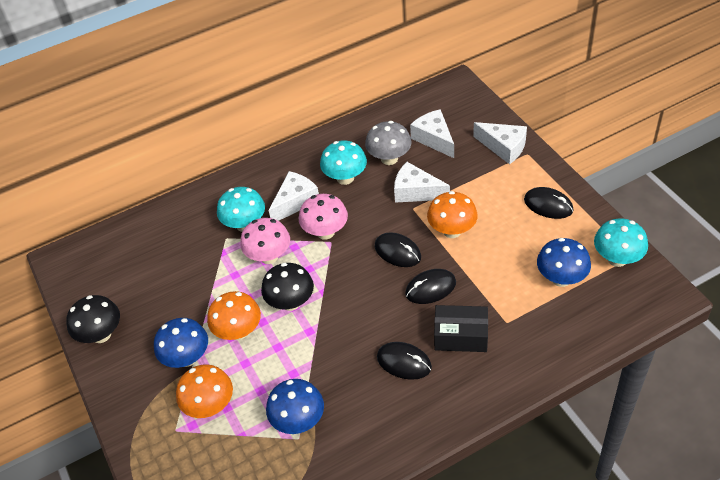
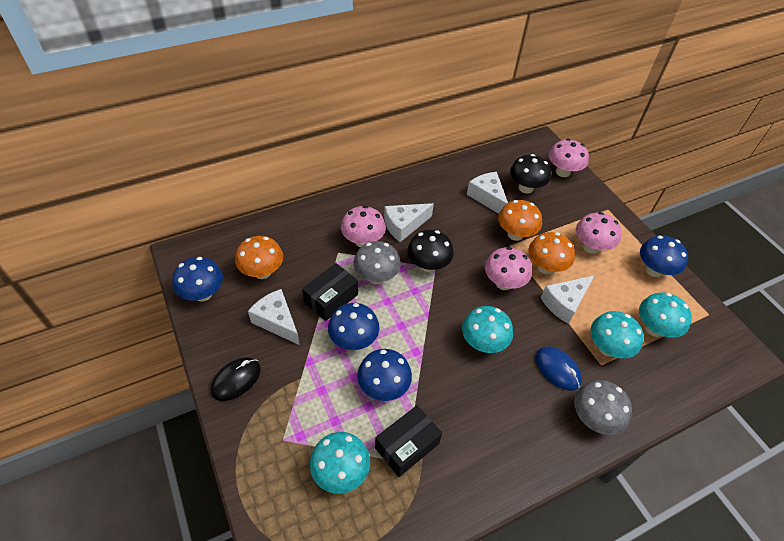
black box: 1 -> 2
black mouse: 4 -> 1
blue mouse: 0 -> 1
blue mushroom: 3 -> 4
grey mushroom: 1 -> 2
pink mushroom: 2 -> 4
turquoise mushroom: 3 -> 4

